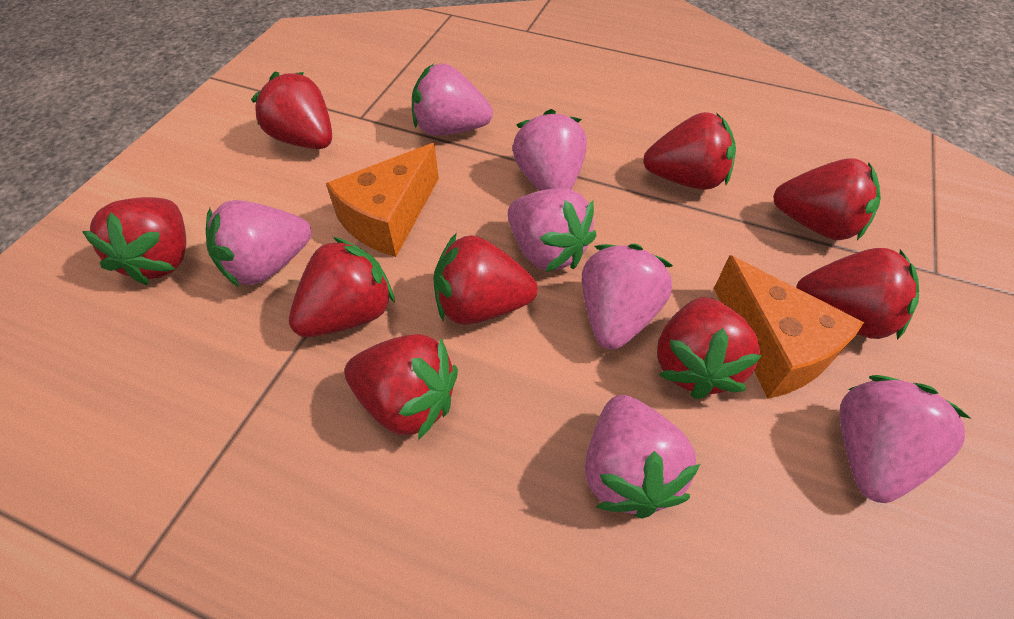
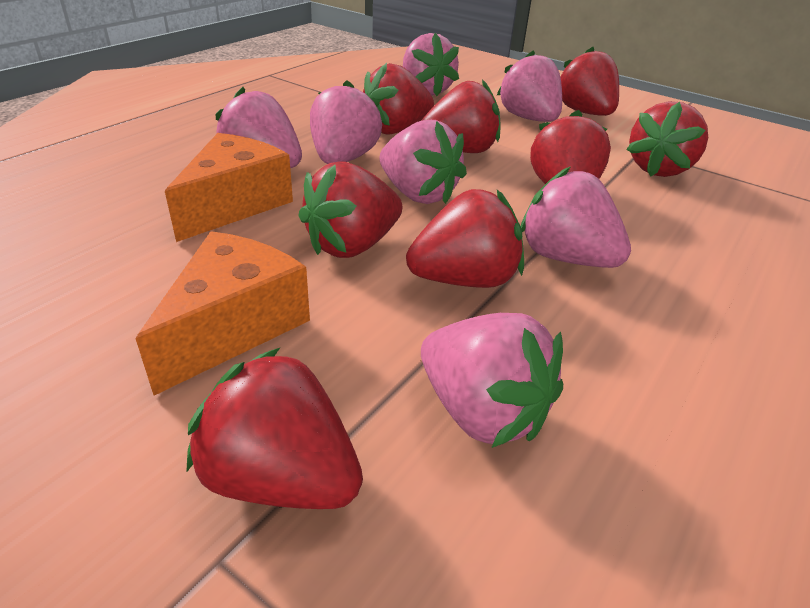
red strawberry: 9 -> 8

